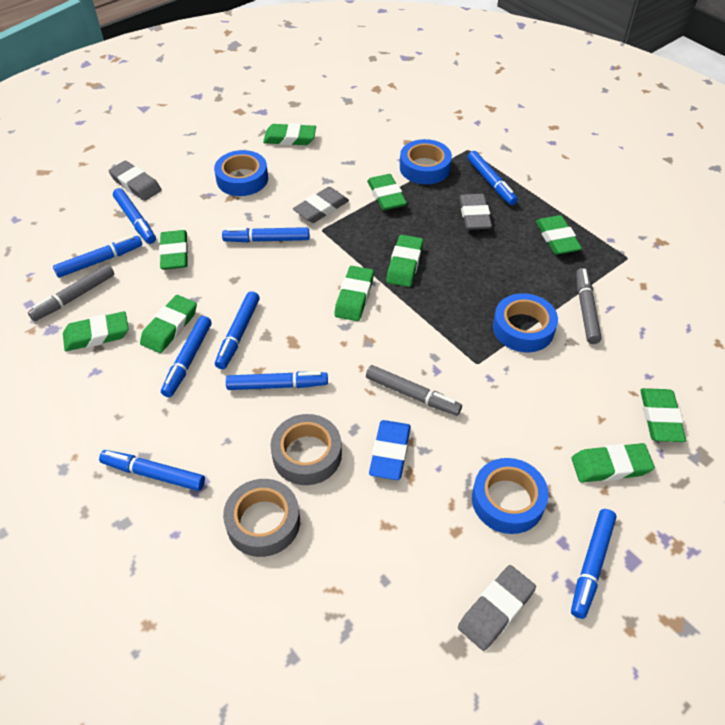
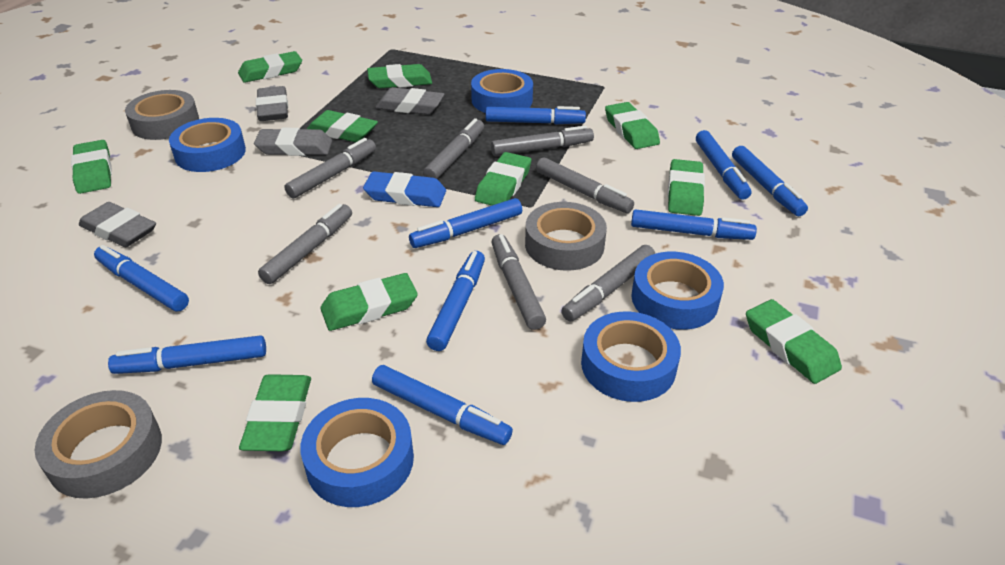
blue tape: 4 -> 5
grey marker: 3 -> 7
grey tape: 2 -> 3

